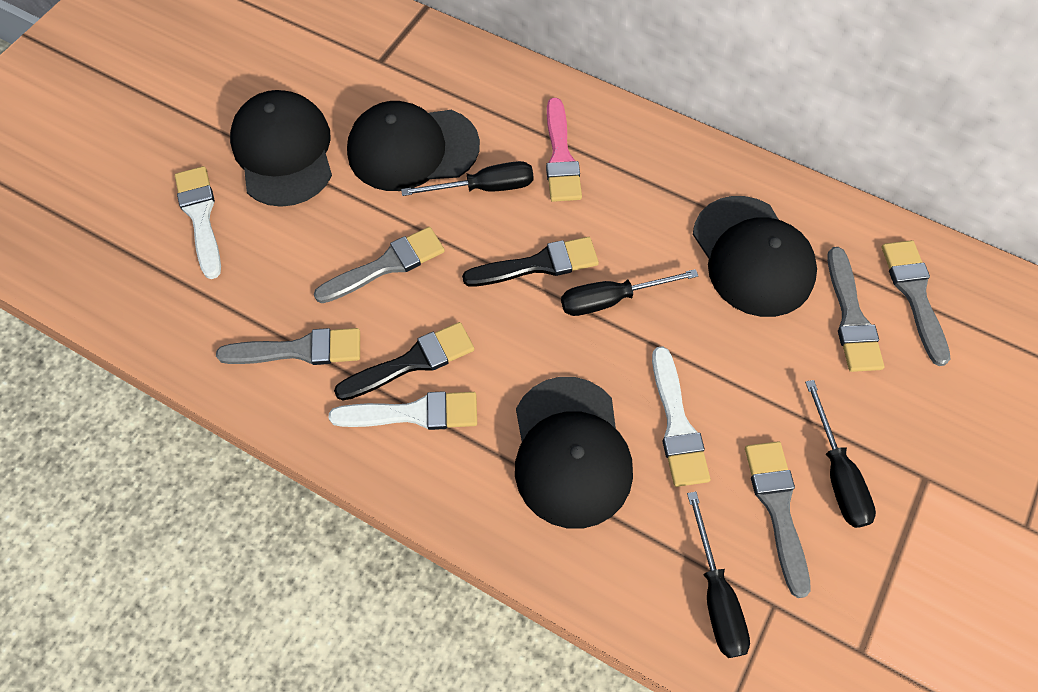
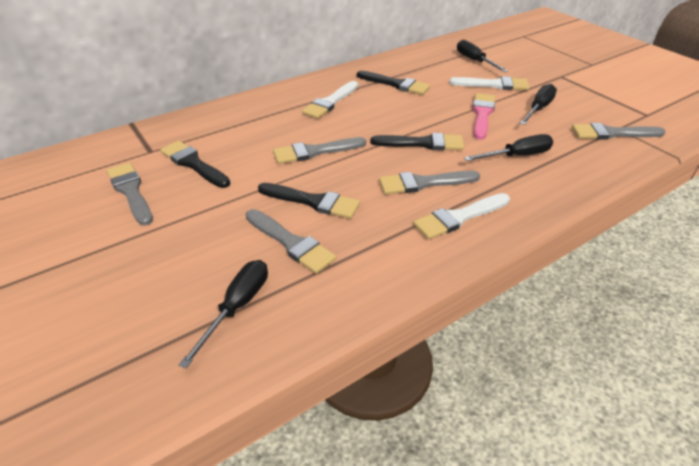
black brush: 2 -> 4
black cap: 4 -> 0

